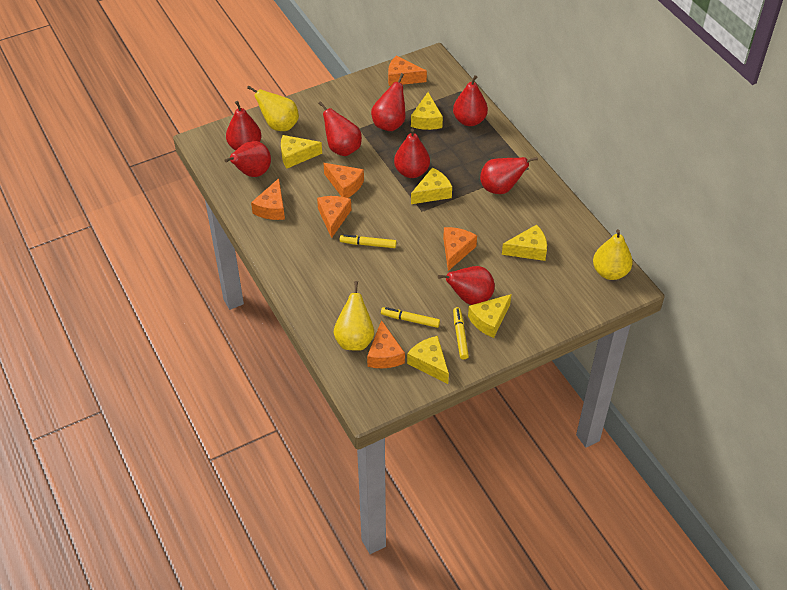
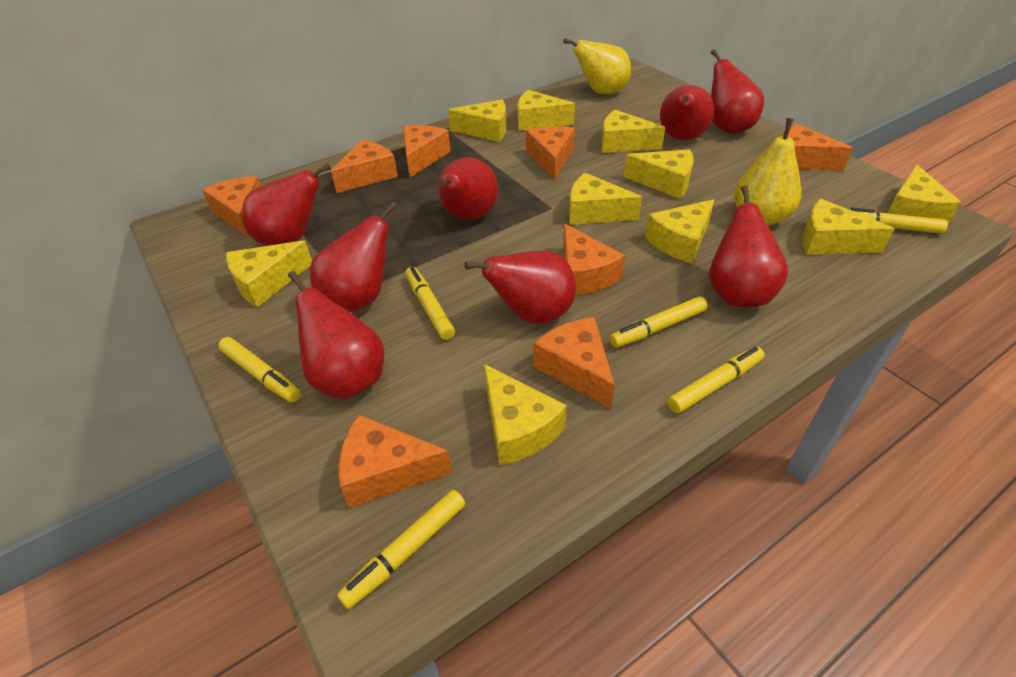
orange cheese: 6 -> 8
yellow cheese: 6 -> 10
yellow marker: 3 -> 6
yellow pear: 3 -> 2

